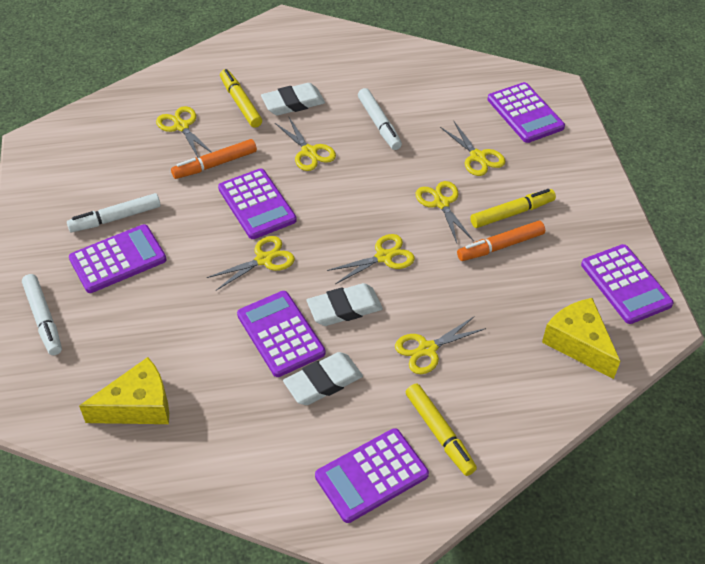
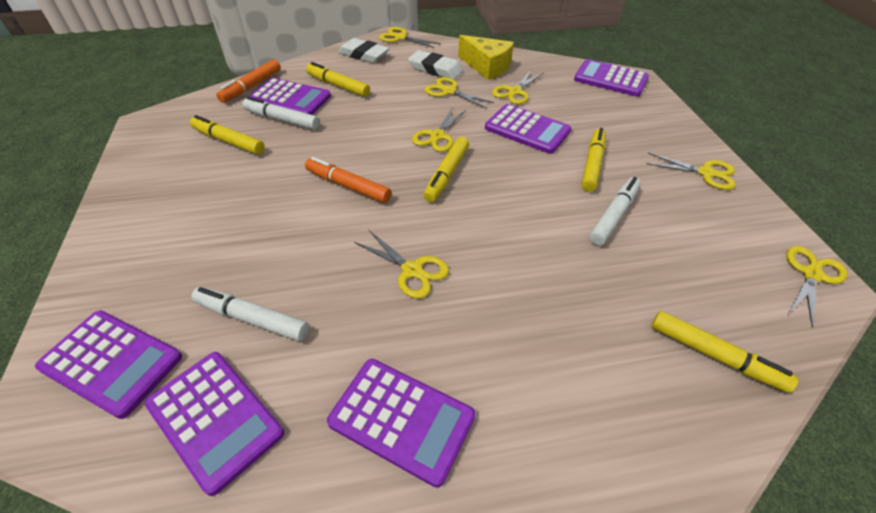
white eraser: 3 -> 2
yellow cheese: 2 -> 1
yellow marker: 3 -> 5

